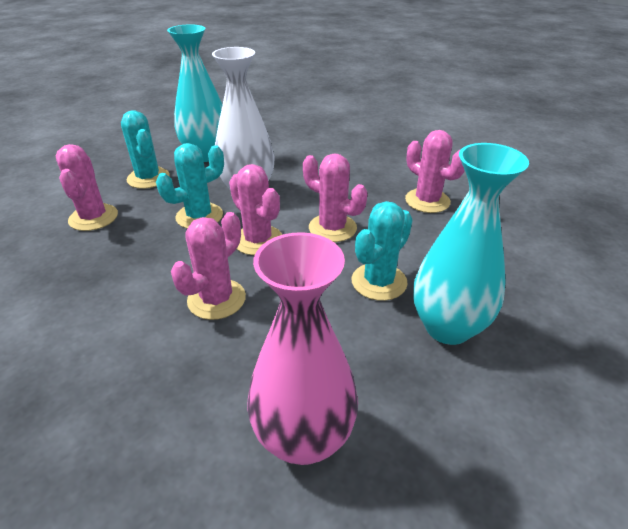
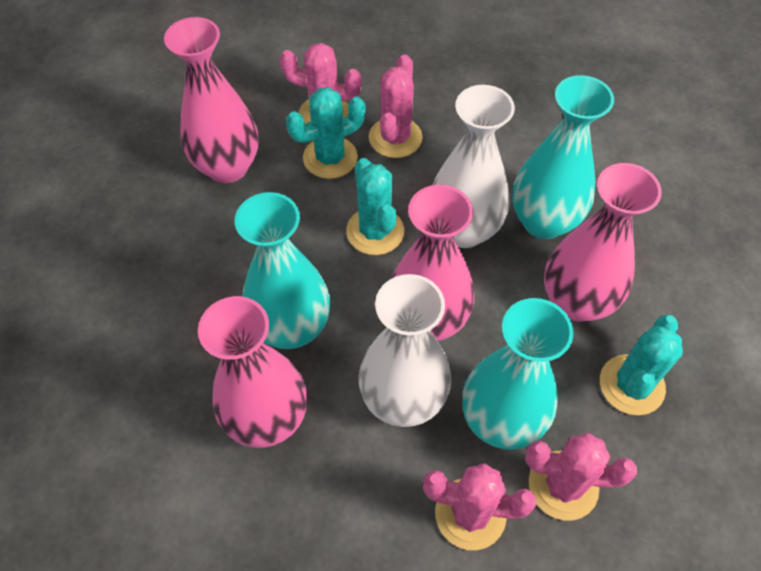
pink cactus: 5 -> 4
pink vase: 1 -> 4
turquoise vase: 2 -> 3
white vase: 1 -> 2

